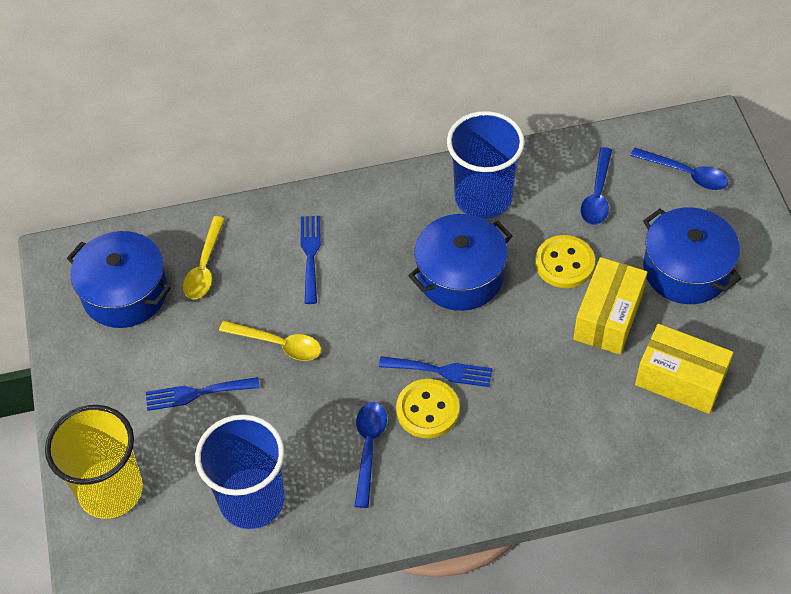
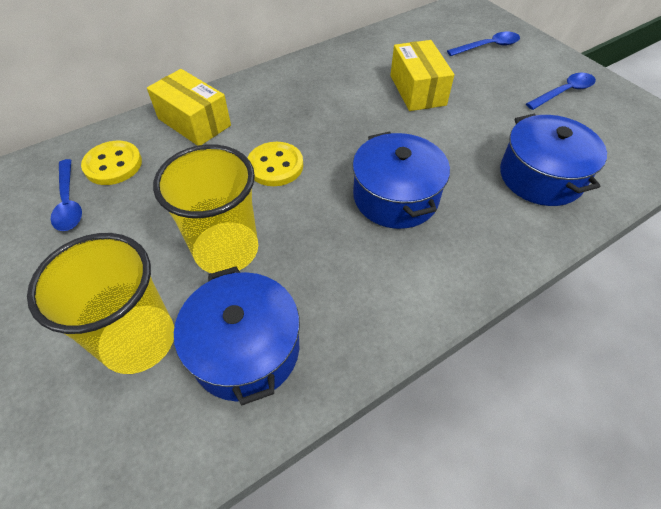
blue cup: 2 -> 0
blue fork: 3 -> 0
yellow cup: 1 -> 2
yellow spoon: 2 -> 0

